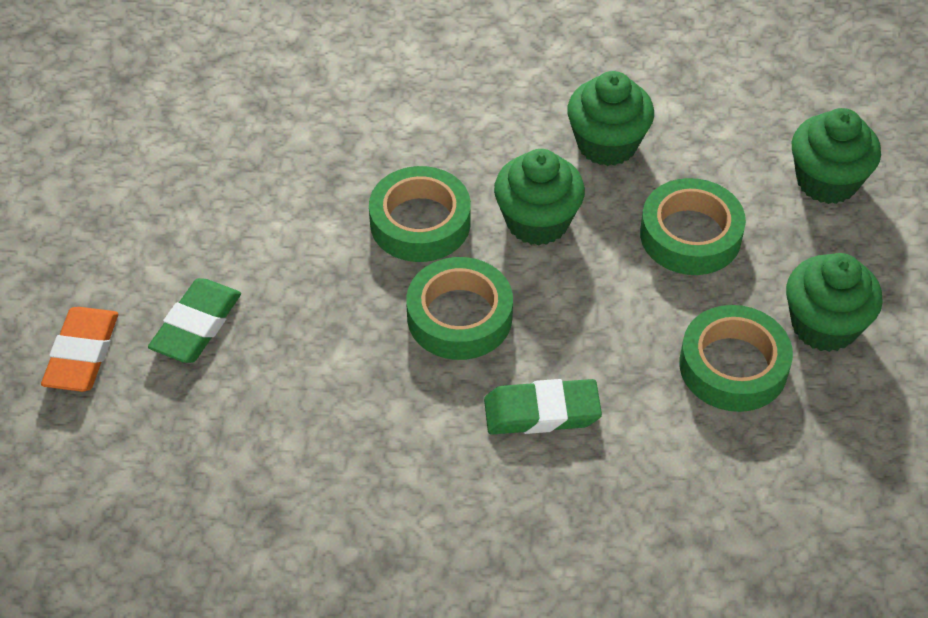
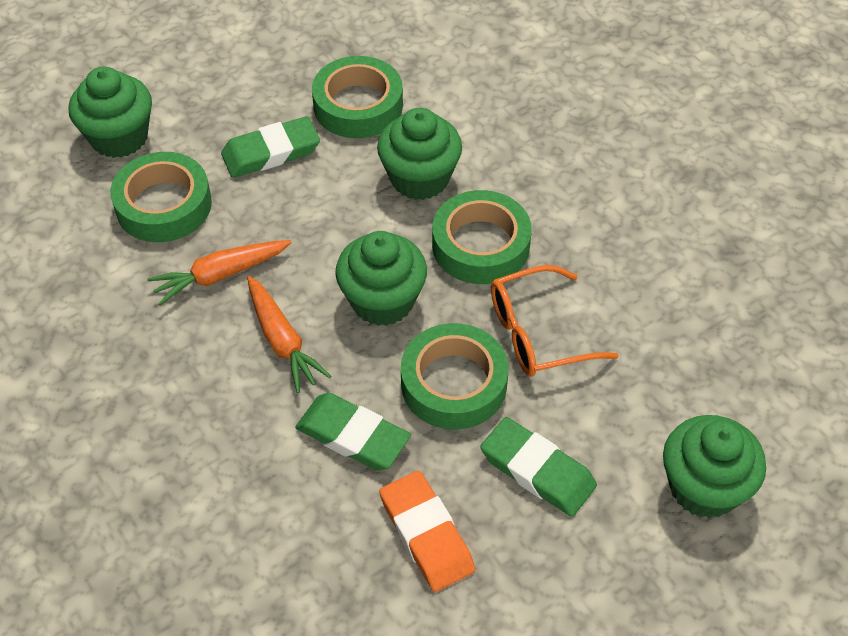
green eraser: 2 -> 3
orange carrot: 0 -> 2
orange glasses: 0 -> 1

